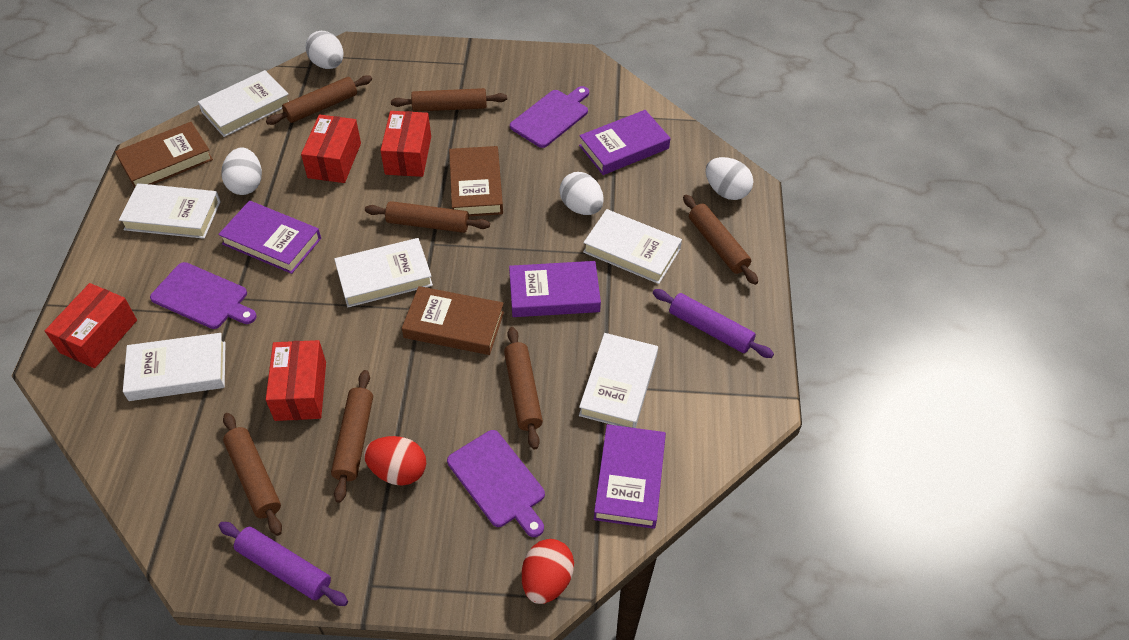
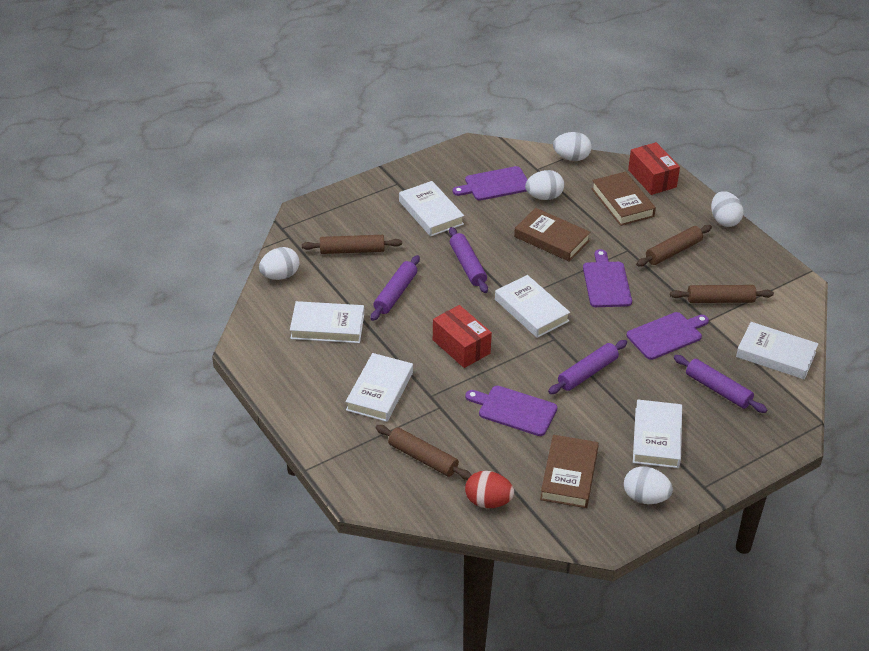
brown rolling pin: 7 -> 4
purple book: 4 -> 0
purple cutting board: 3 -> 4
purple rolling pin: 2 -> 4
red box: 4 -> 2
red egg: 2 -> 1
white egg: 4 -> 5

